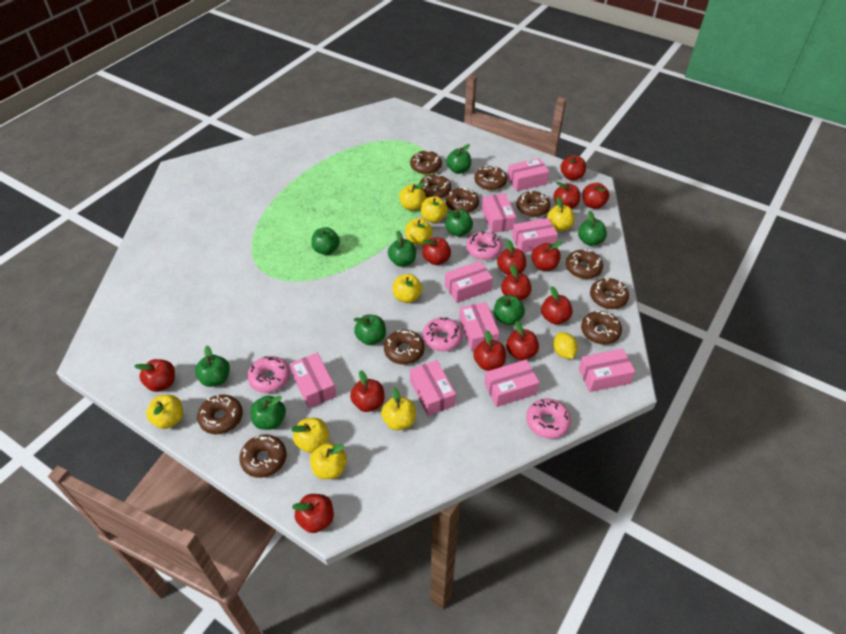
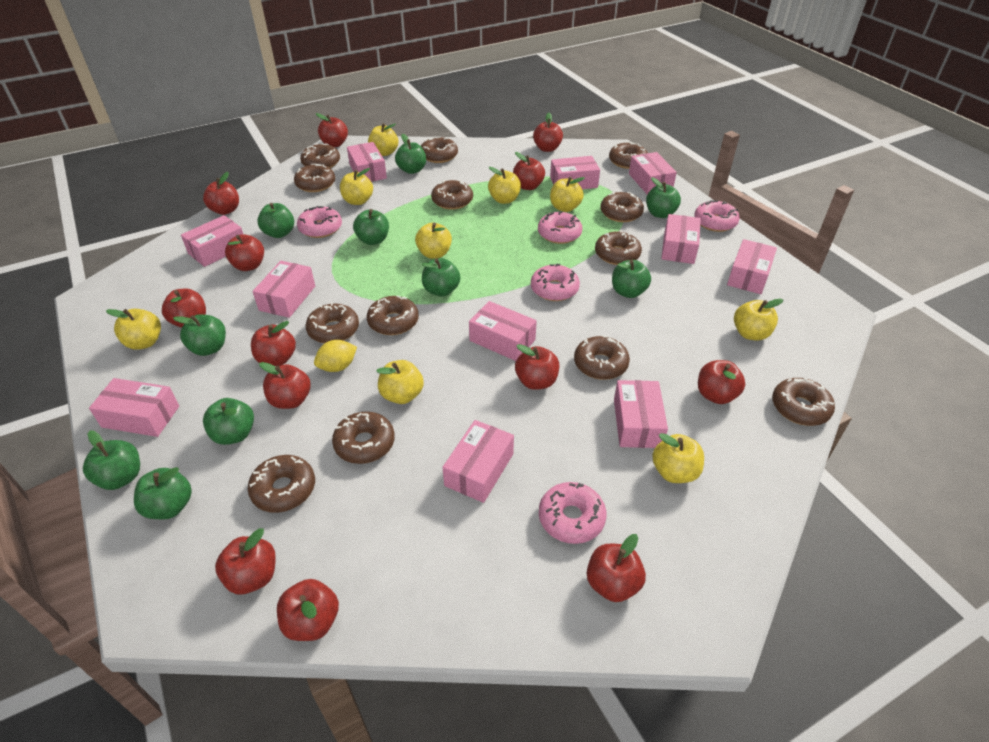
brown donut: 11 -> 13
green apple: 9 -> 10
pink box: 9 -> 11
pink donut: 4 -> 5

